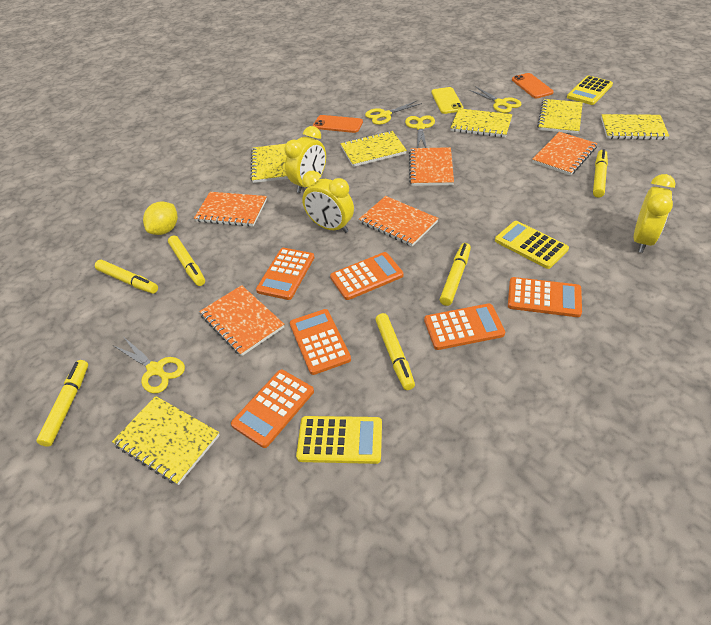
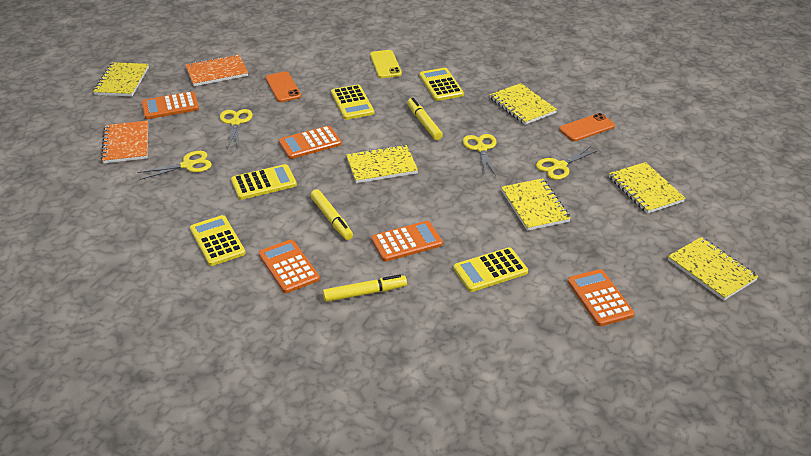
orange calculator: 6 -> 5
orange notebook: 5 -> 2
yellow calculator: 3 -> 5
yellow clock: 3 -> 0
yellow lemon: 1 -> 0
yellow marker: 6 -> 3

